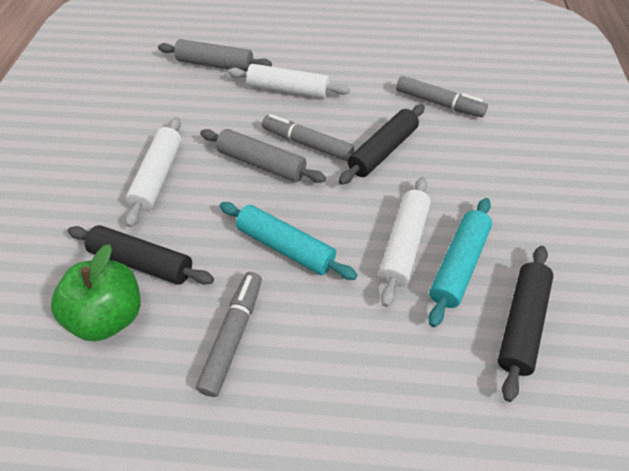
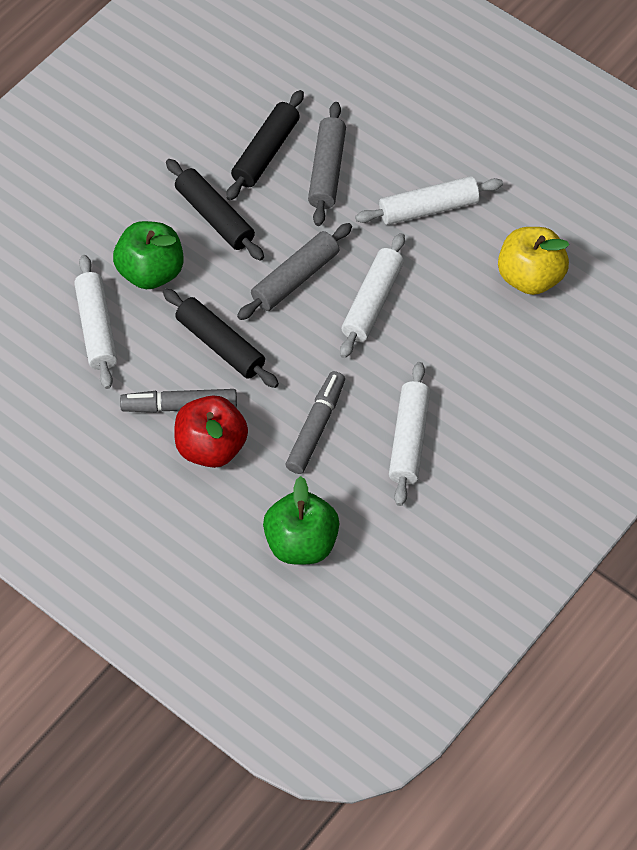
green apple: 1 -> 2
grey marker: 3 -> 2
red apple: 0 -> 1
turquoise rolling pin: 2 -> 0
white rolling pin: 3 -> 4
yellow apple: 0 -> 1

